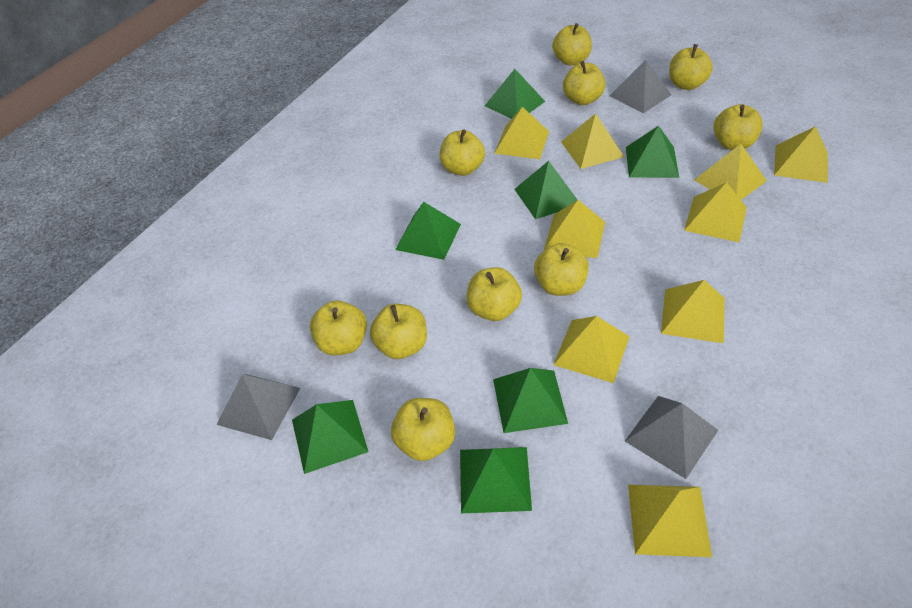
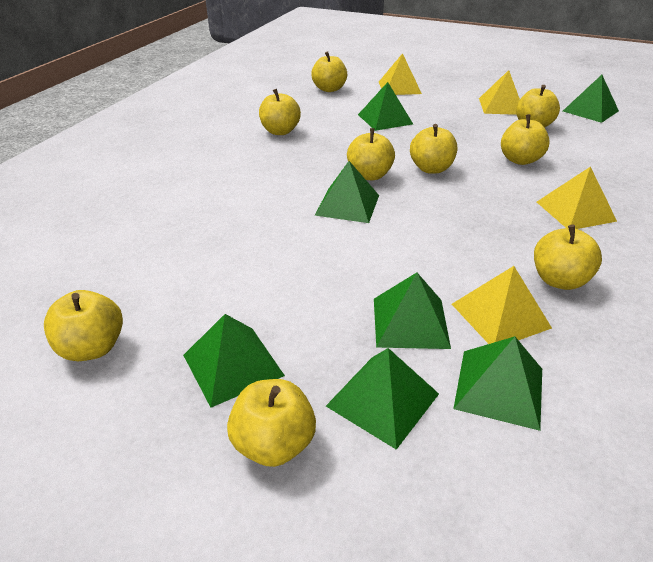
grey pyramid: 3 -> 0
yellow apple: 10 -> 9
yellow pyramid: 9 -> 4

